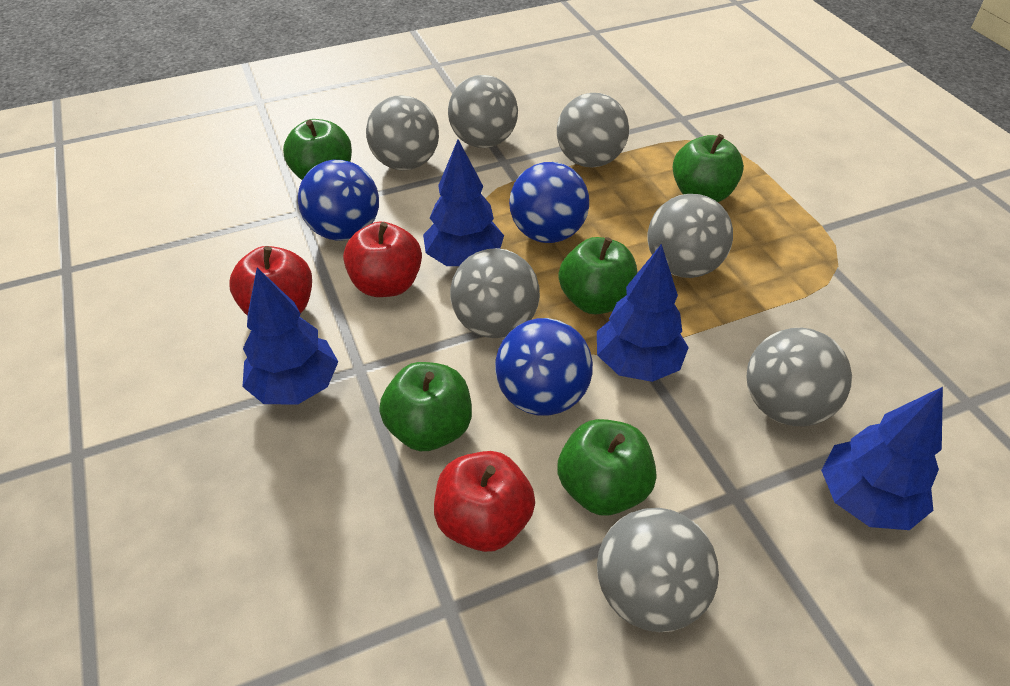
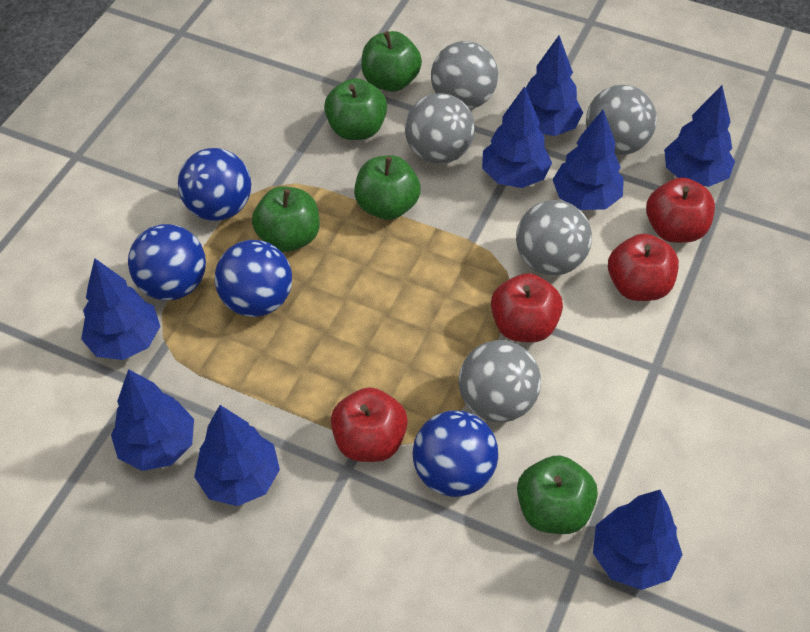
blue ball: 3 -> 4
blue tree: 4 -> 8
grey ball: 7 -> 5
red apple: 3 -> 4

